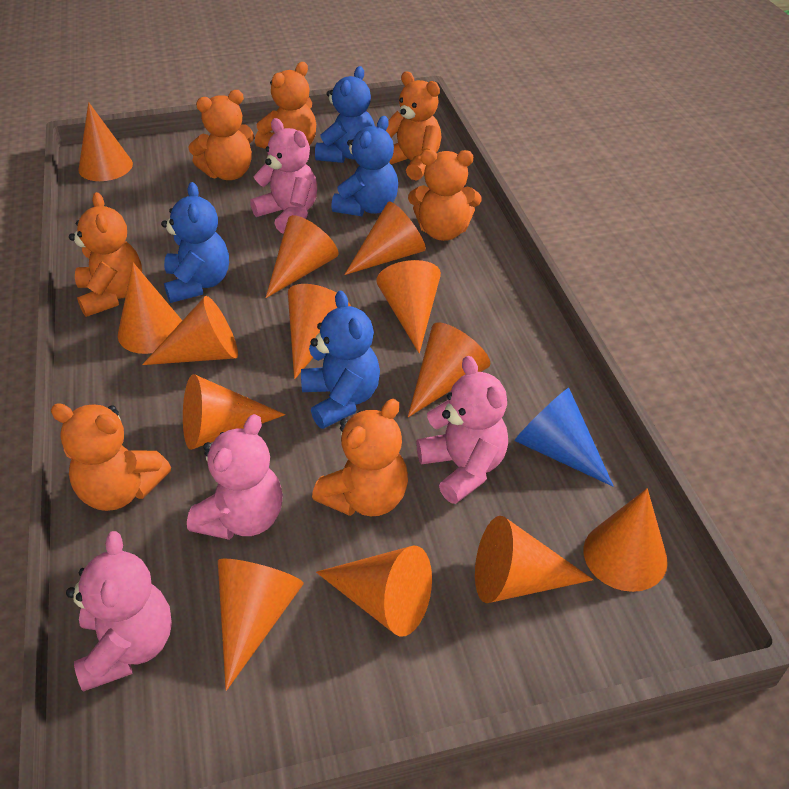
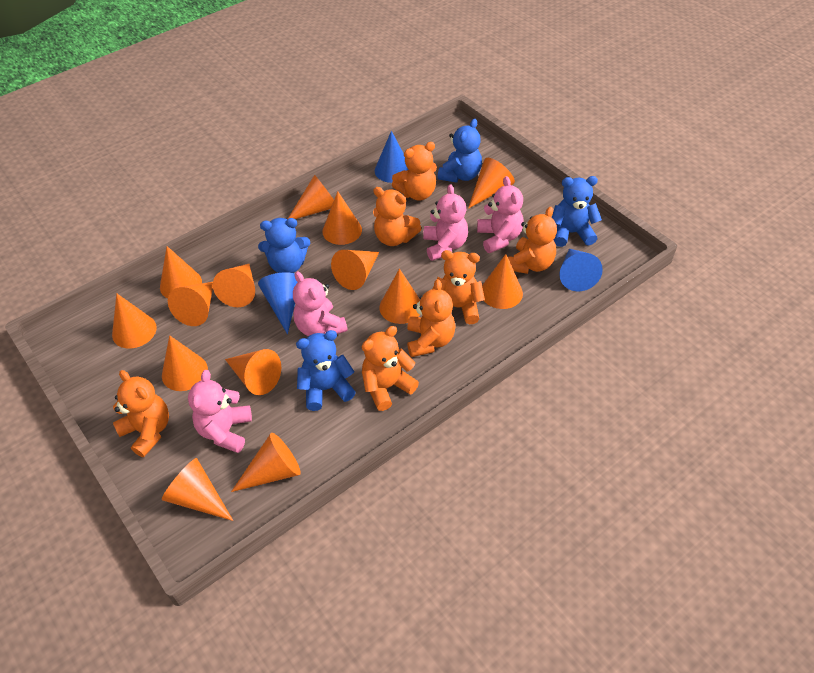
blue cone: 1 -> 3
orange cone: 13 -> 14

